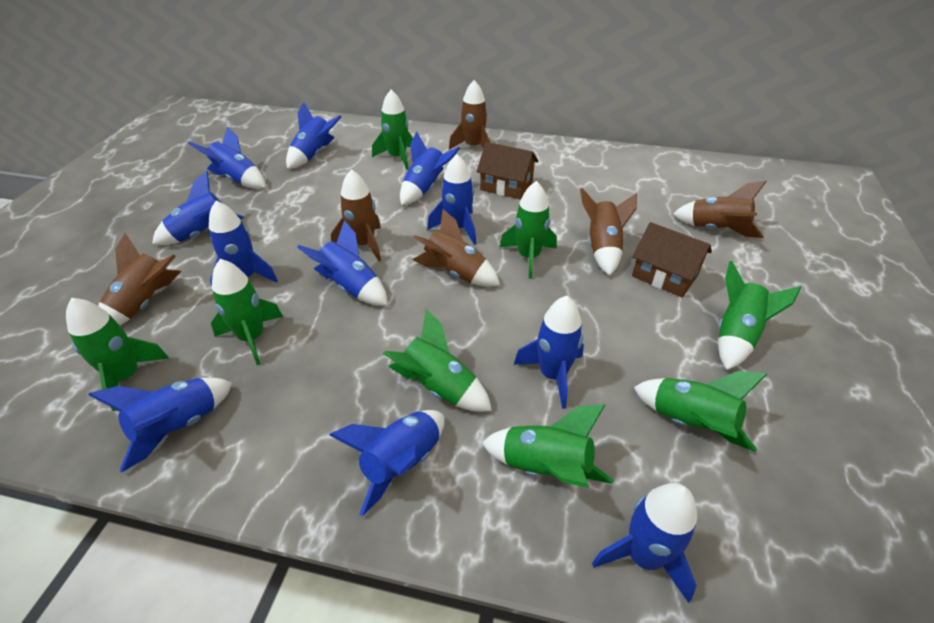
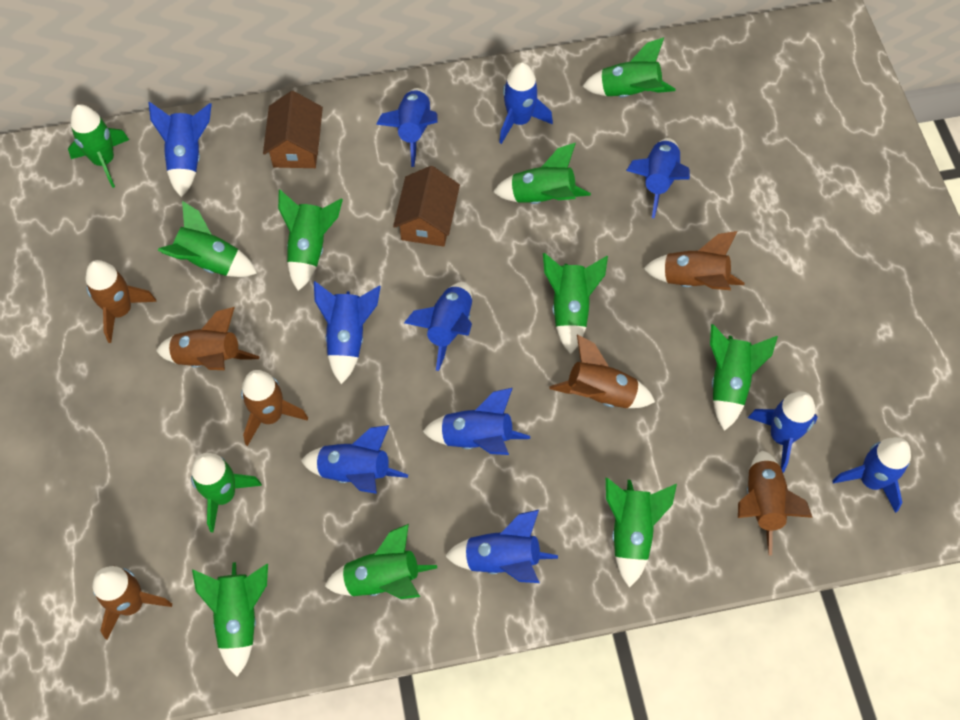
brown rocket: 6 -> 7
green rocket: 8 -> 11

